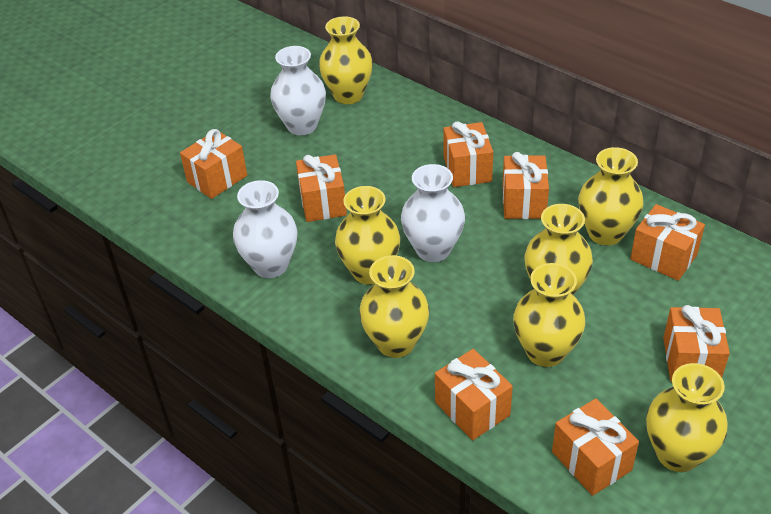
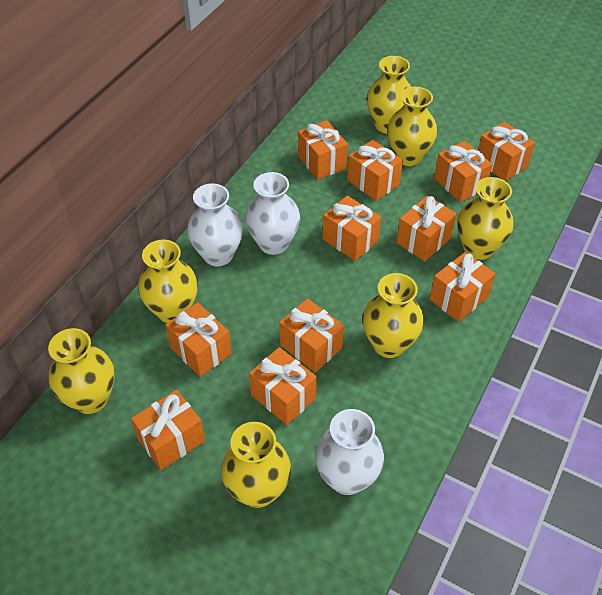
orange gift: 8 -> 11

